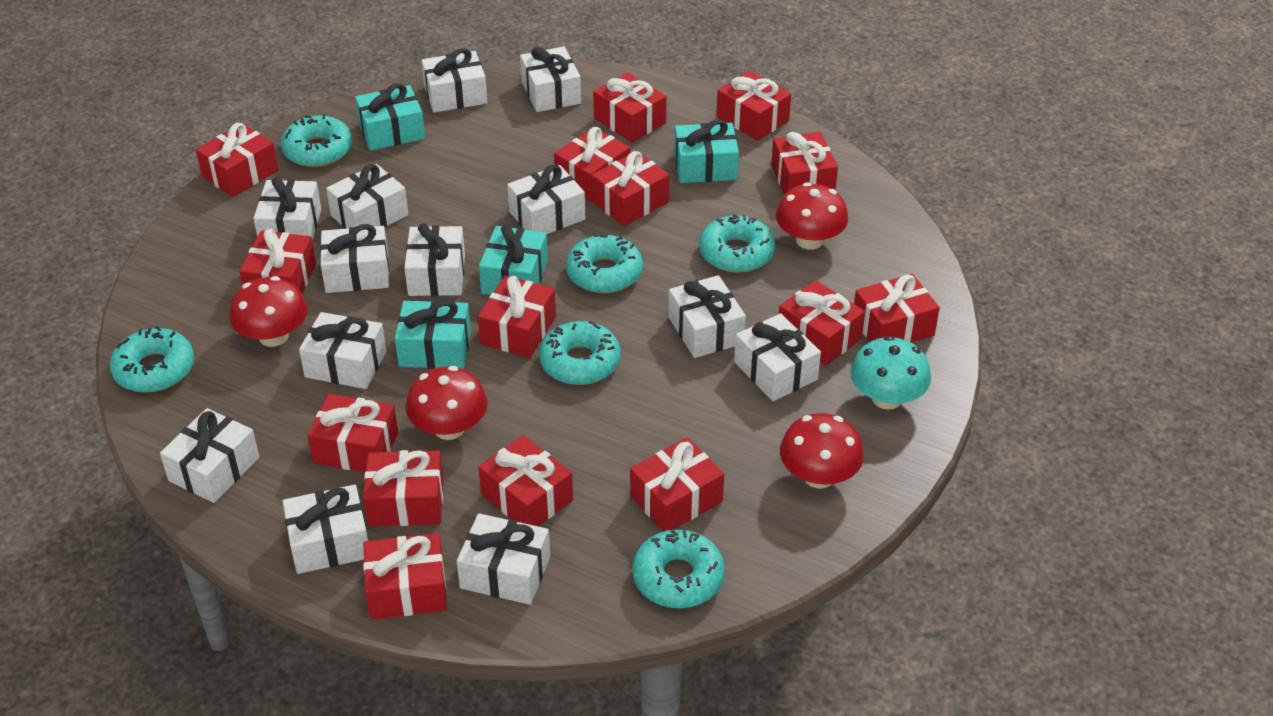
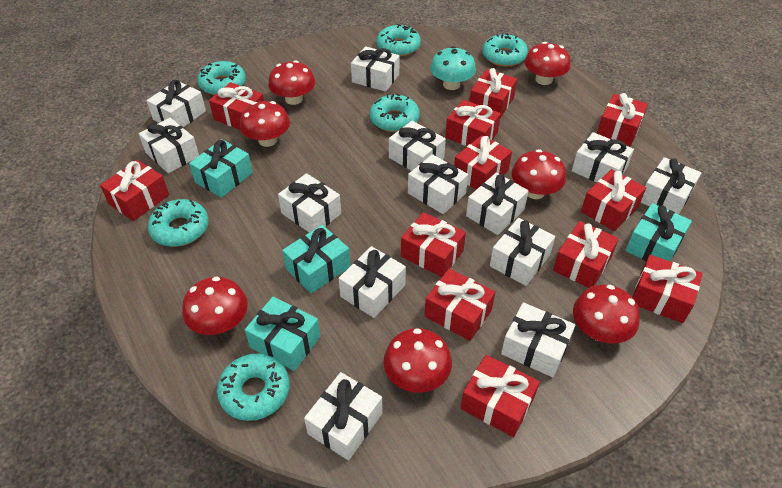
red gift: 15 -> 12
red mushroom: 4 -> 7

